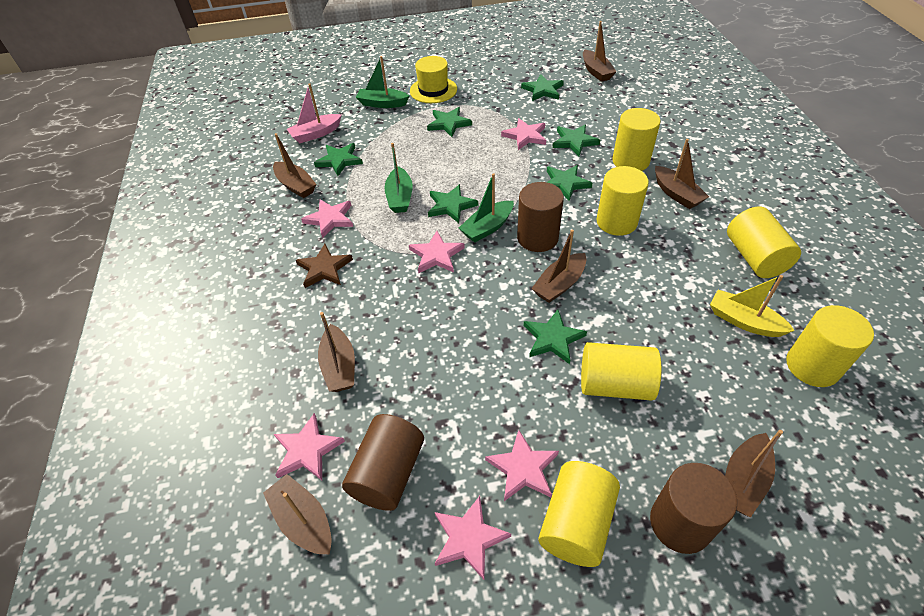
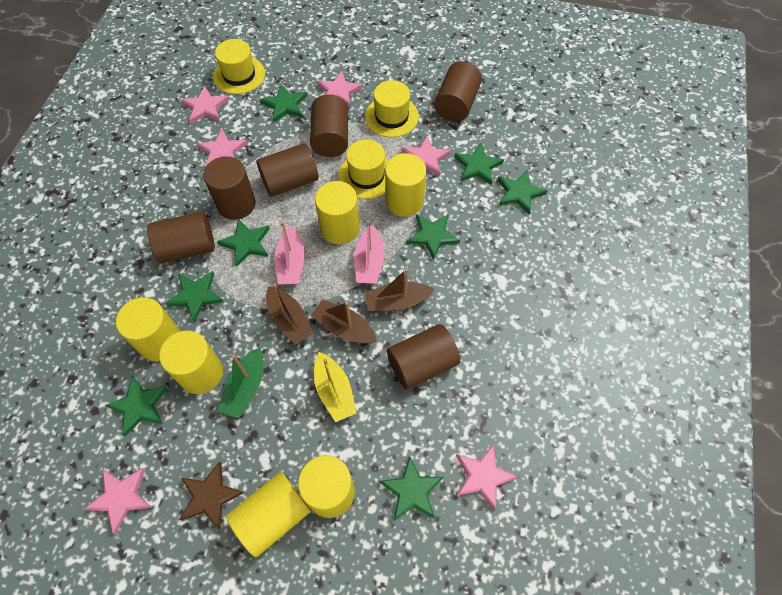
brown boat: 7 -> 3
brown cylinder: 3 -> 6
green boat: 3 -> 1
green star: 7 -> 8
pink boat: 1 -> 2
yellow hat: 1 -> 3

